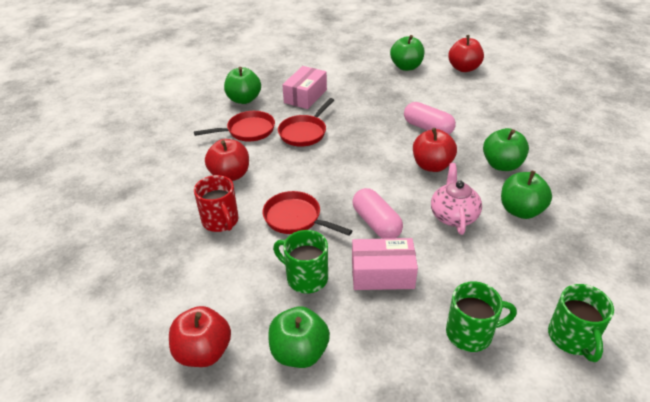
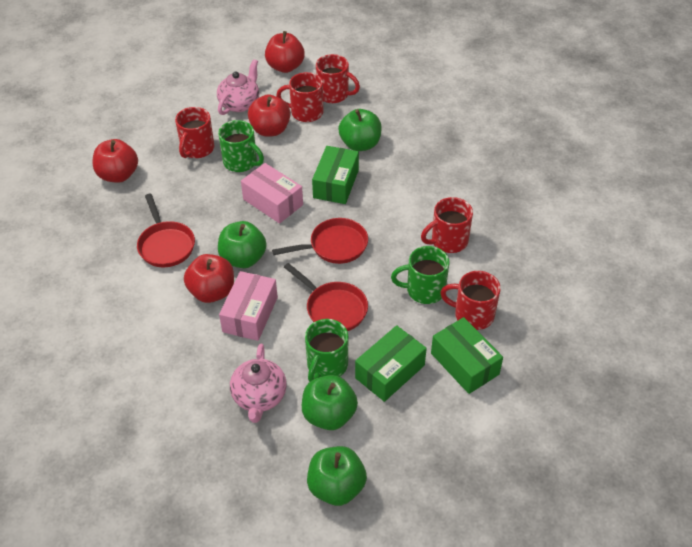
green apple: 5 -> 4
green box: 0 -> 3
pink capsule: 2 -> 0
pink teapot: 1 -> 2
red mug: 1 -> 5

